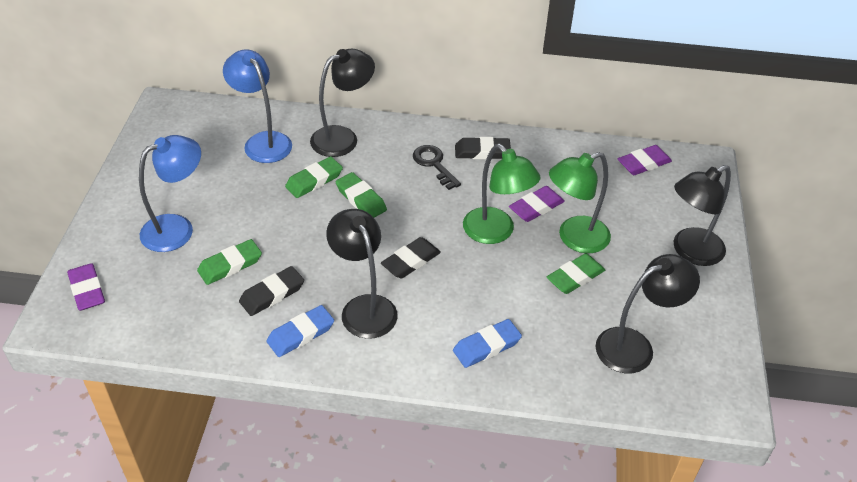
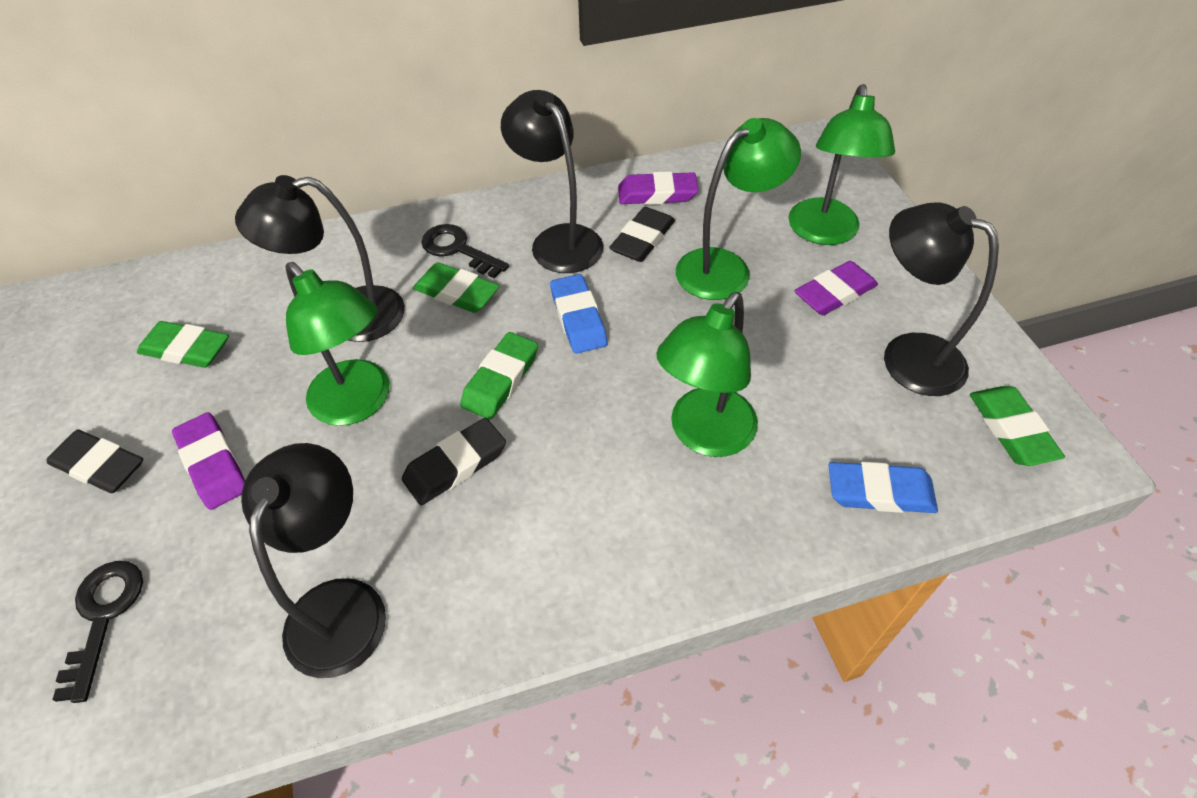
black key: 1 -> 2
blue lamp: 2 -> 0
green lamp: 2 -> 4

